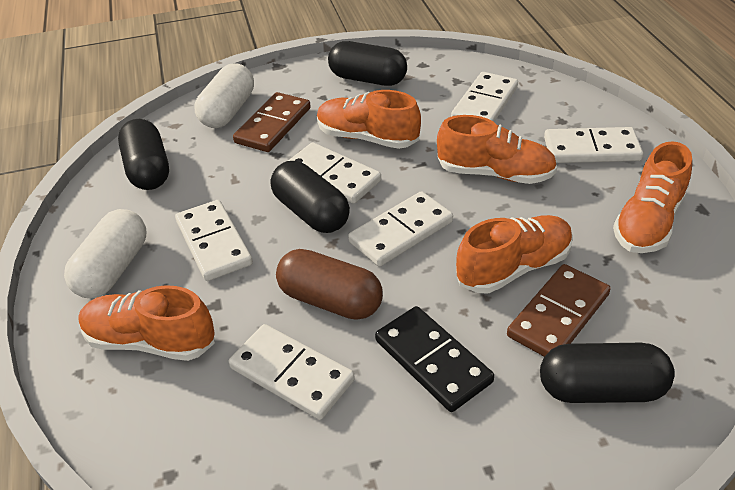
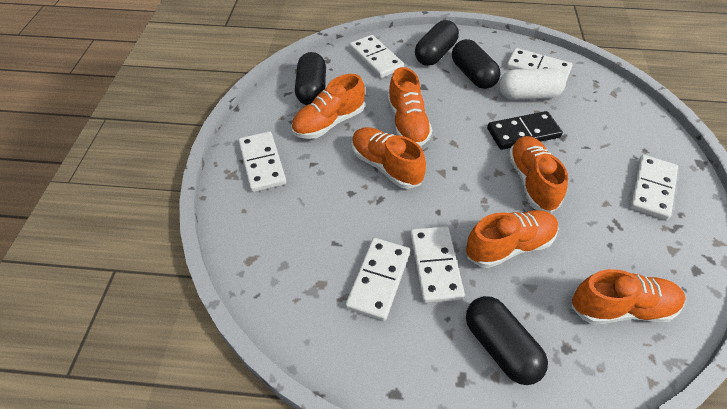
brown capsule: 1 -> 0
brown domino: 2 -> 0
orange shoe: 5 -> 6
white capsule: 2 -> 1

